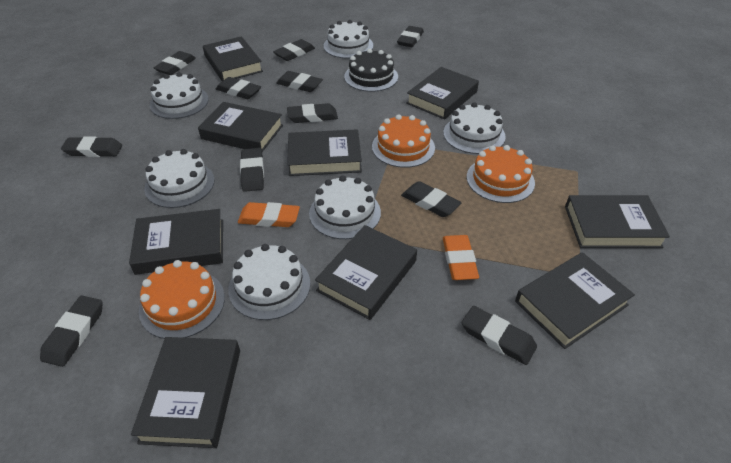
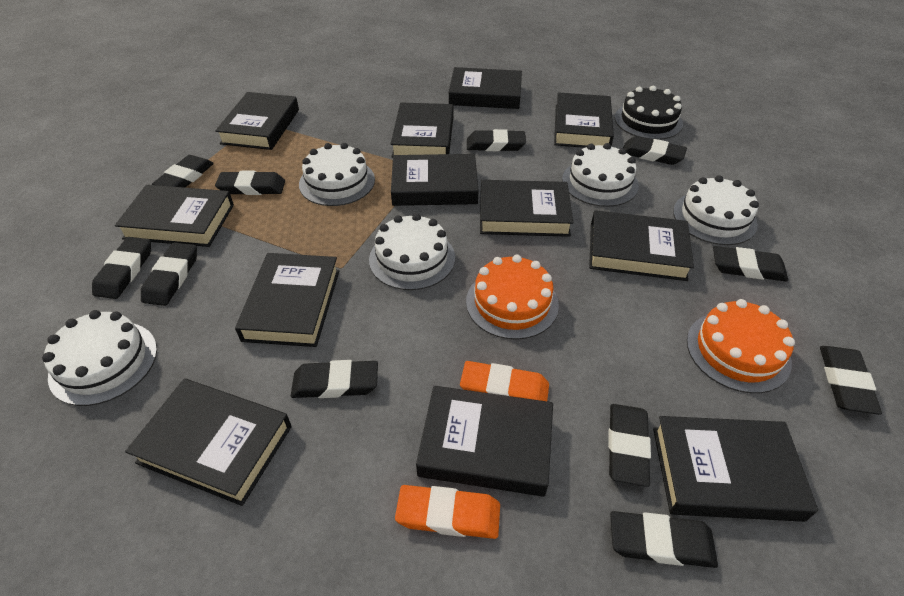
black book: 9 -> 12
orange cake: 3 -> 2
white cake: 6 -> 5

